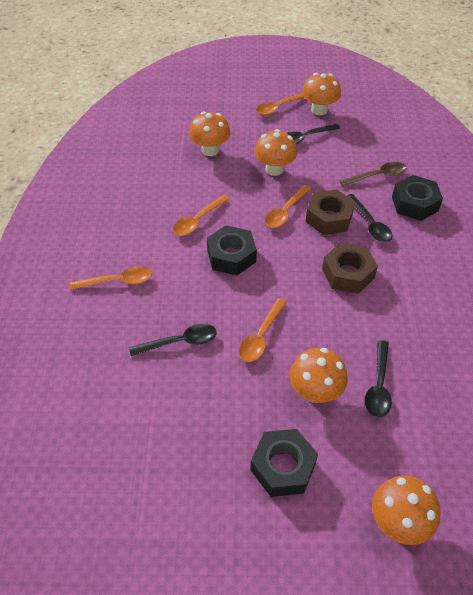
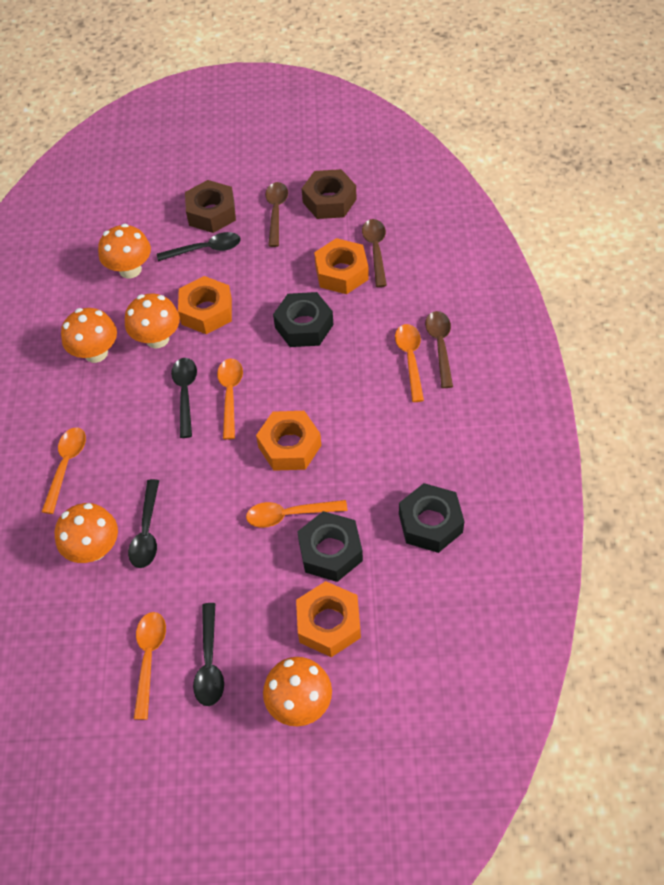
brown spoon: 1 -> 3
orange nut: 0 -> 4

